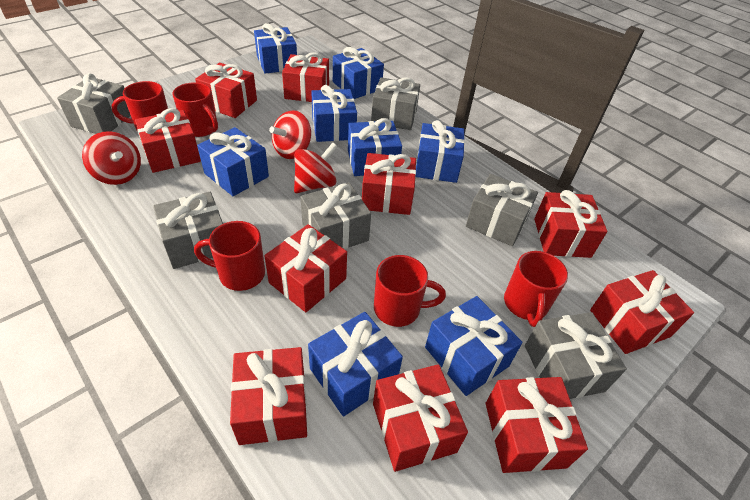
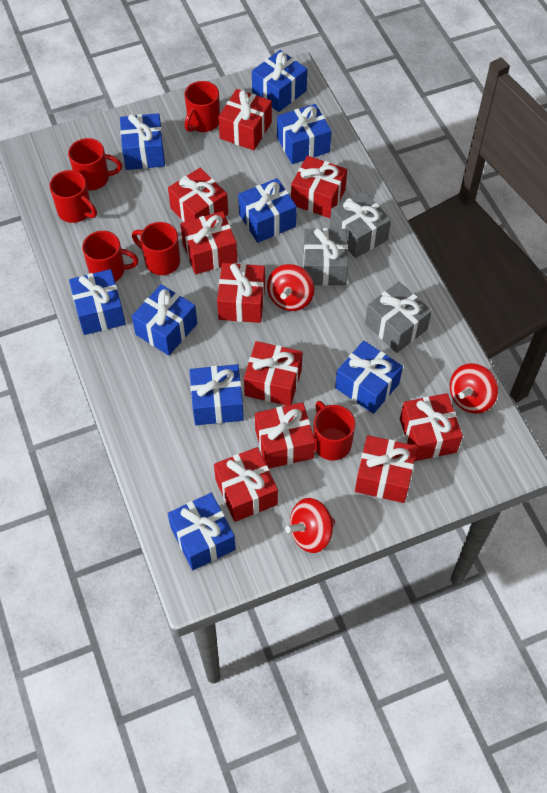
blue gift: 8 -> 9
grey gift: 6 -> 3
red mug: 5 -> 6

